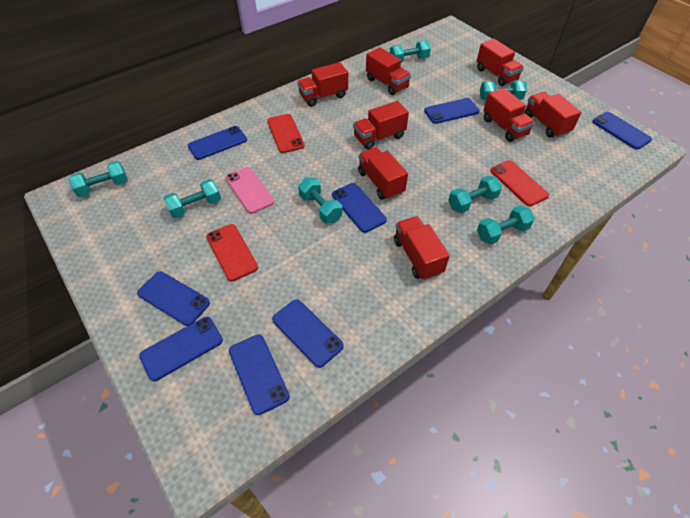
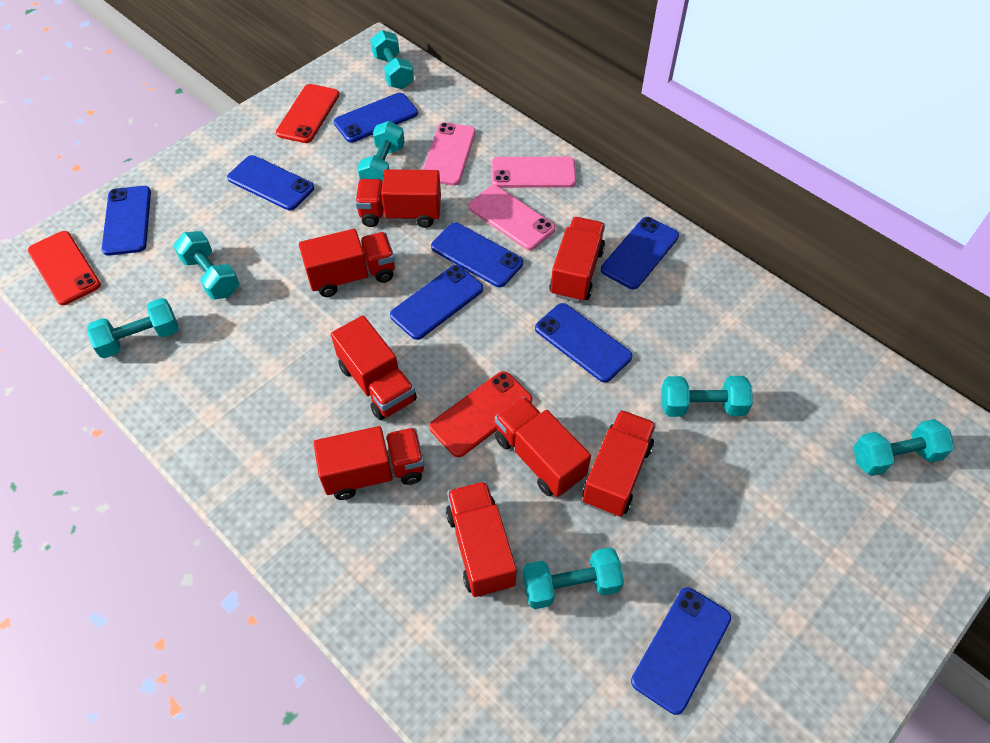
pink phone: 1 -> 3

